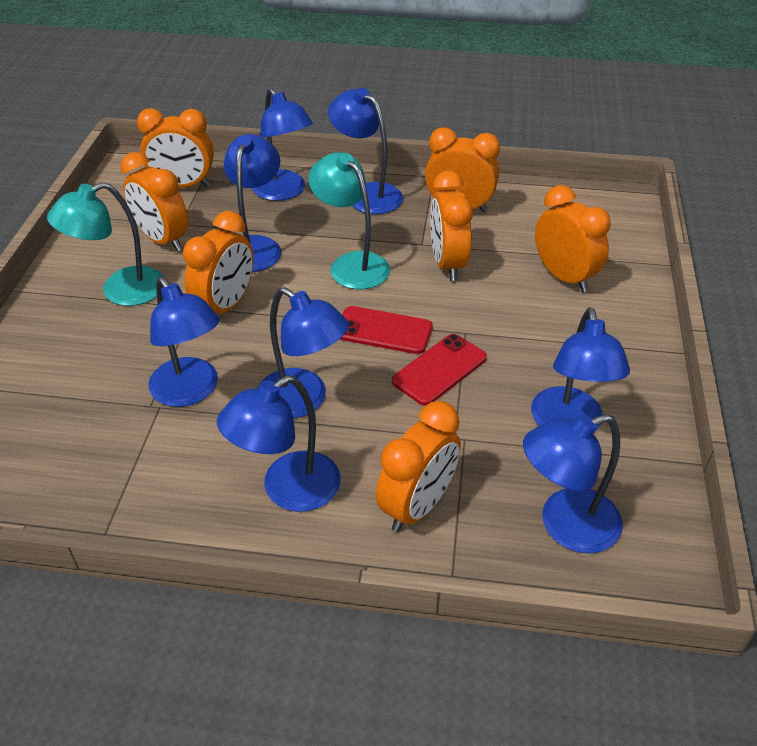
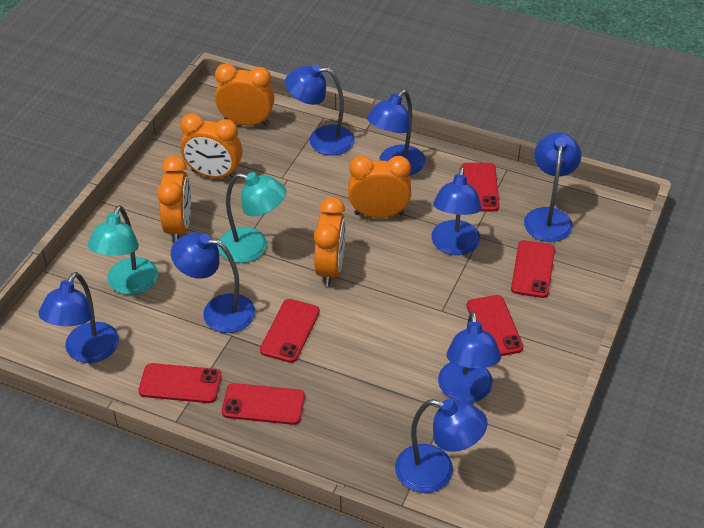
orange clock: 7 -> 5
red phone: 2 -> 6

